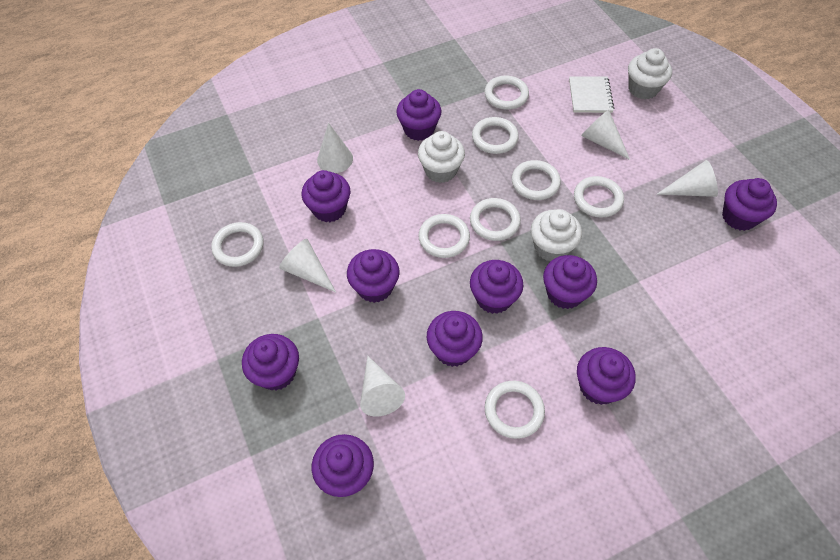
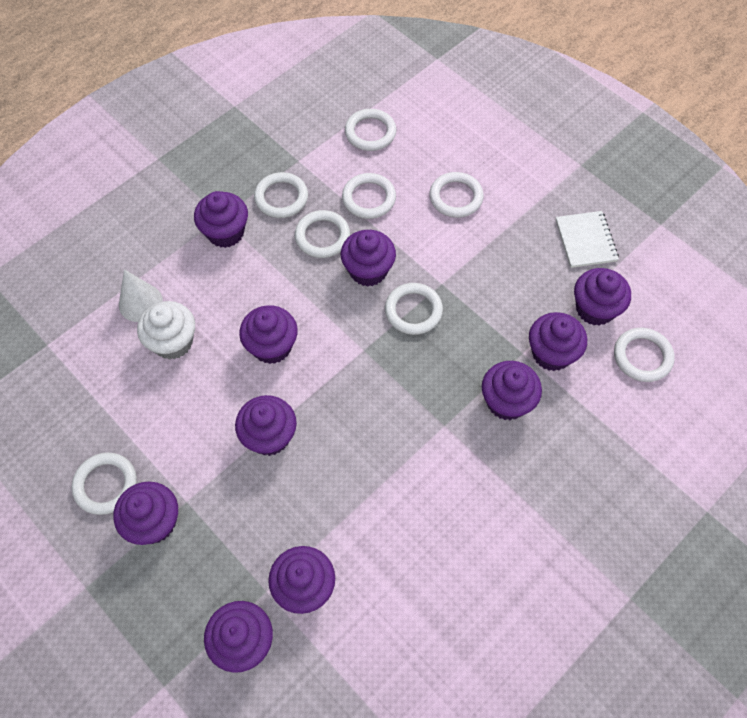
white cone: 5 -> 1
white cupcake: 3 -> 1

